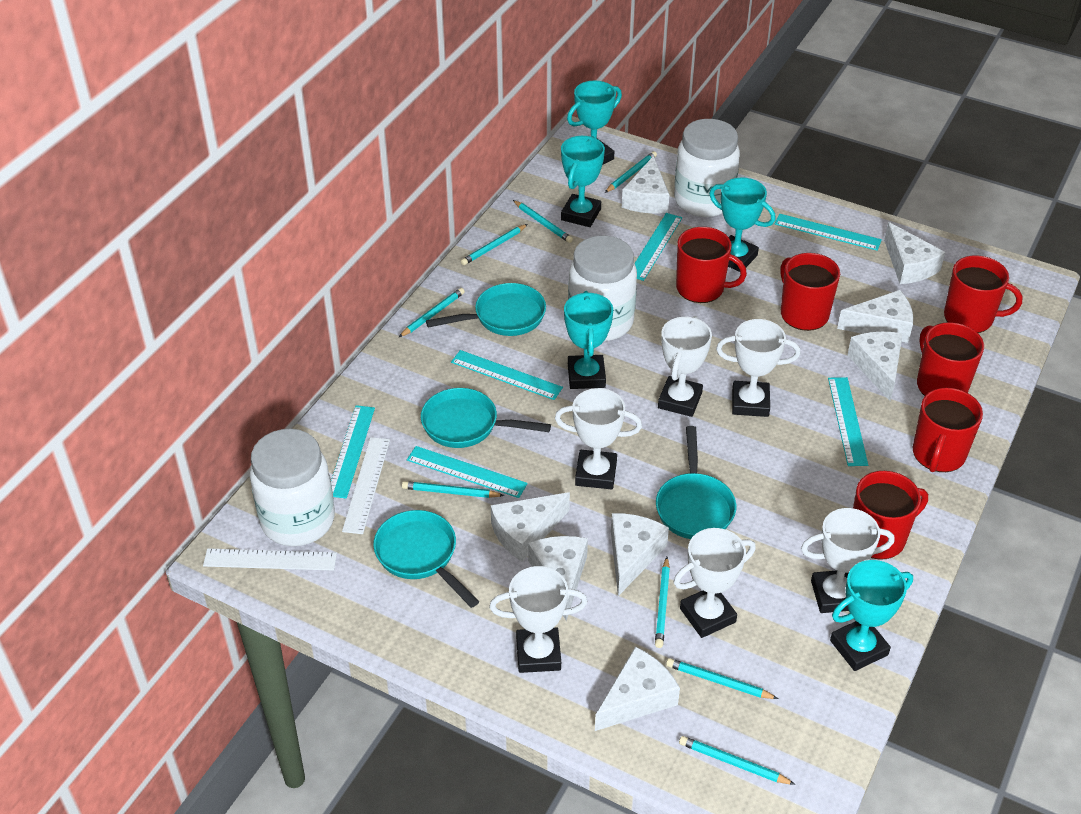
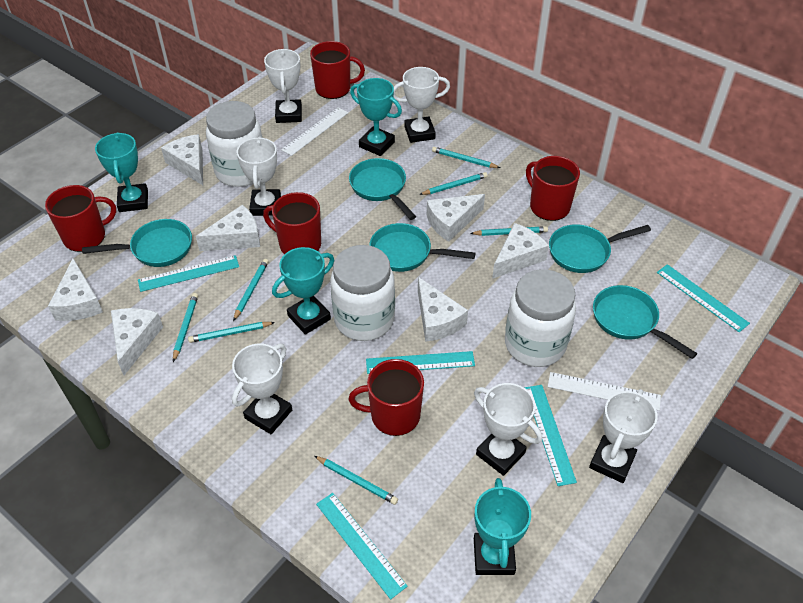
red mug: 6 -> 5
turquoise pan: 4 -> 5
turquoise pencil: 8 -> 7
turquoise ruler: 6 -> 5
turquoise trophy: 5 -> 4
white cheese: 8 -> 7

